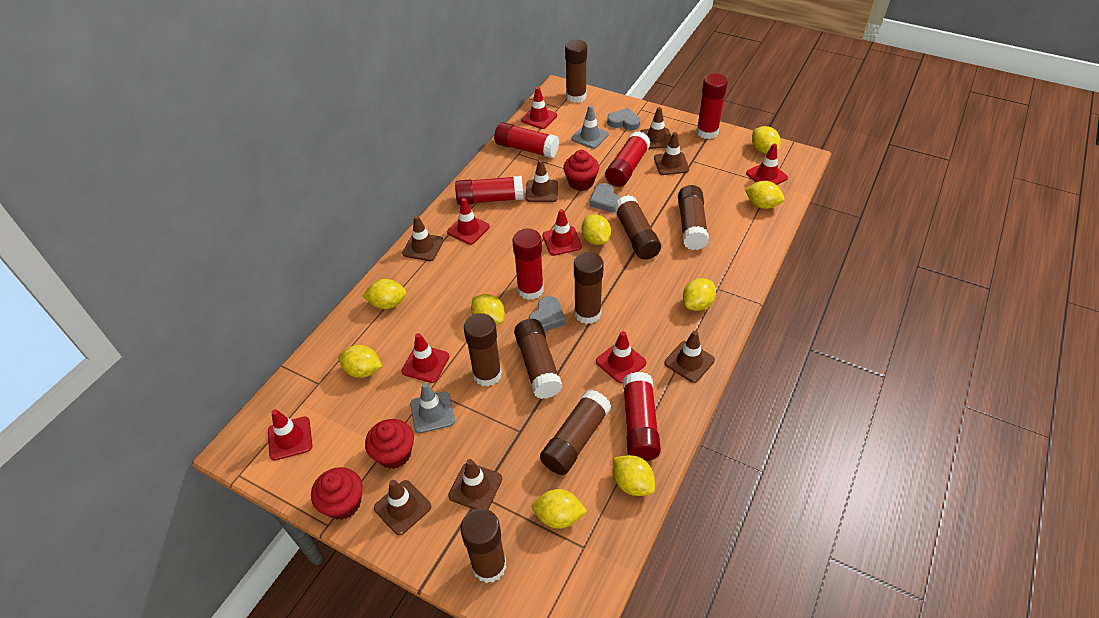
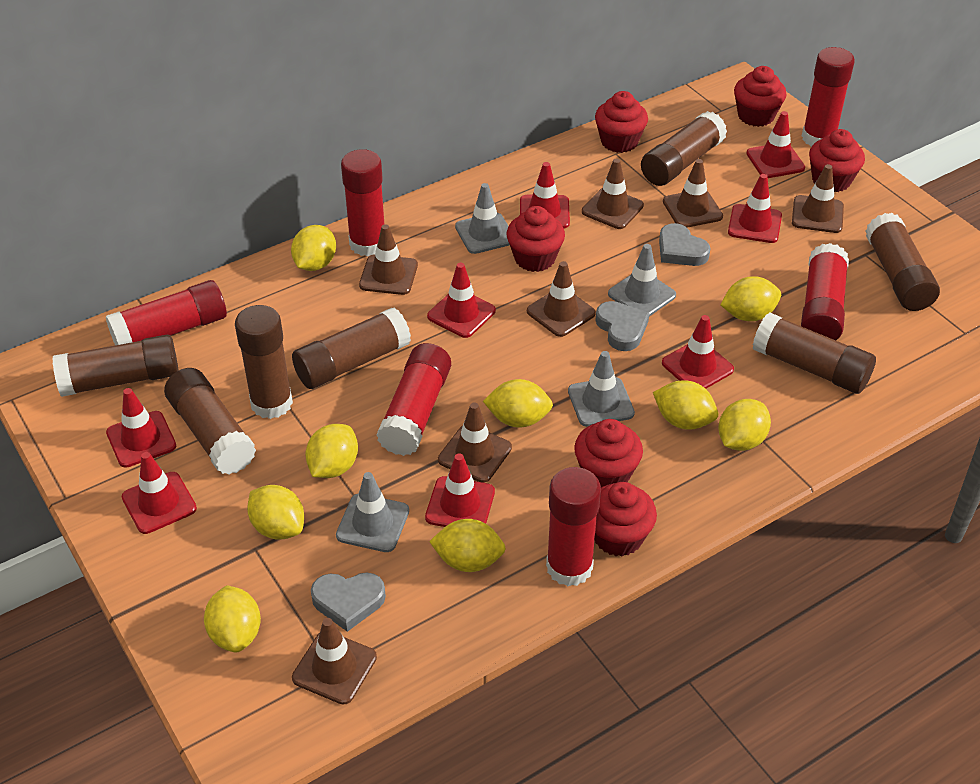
brown glue stick: 8 -> 7
grey traffic cone: 2 -> 4
red cupcake: 3 -> 6
red traffic cone: 7 -> 8

